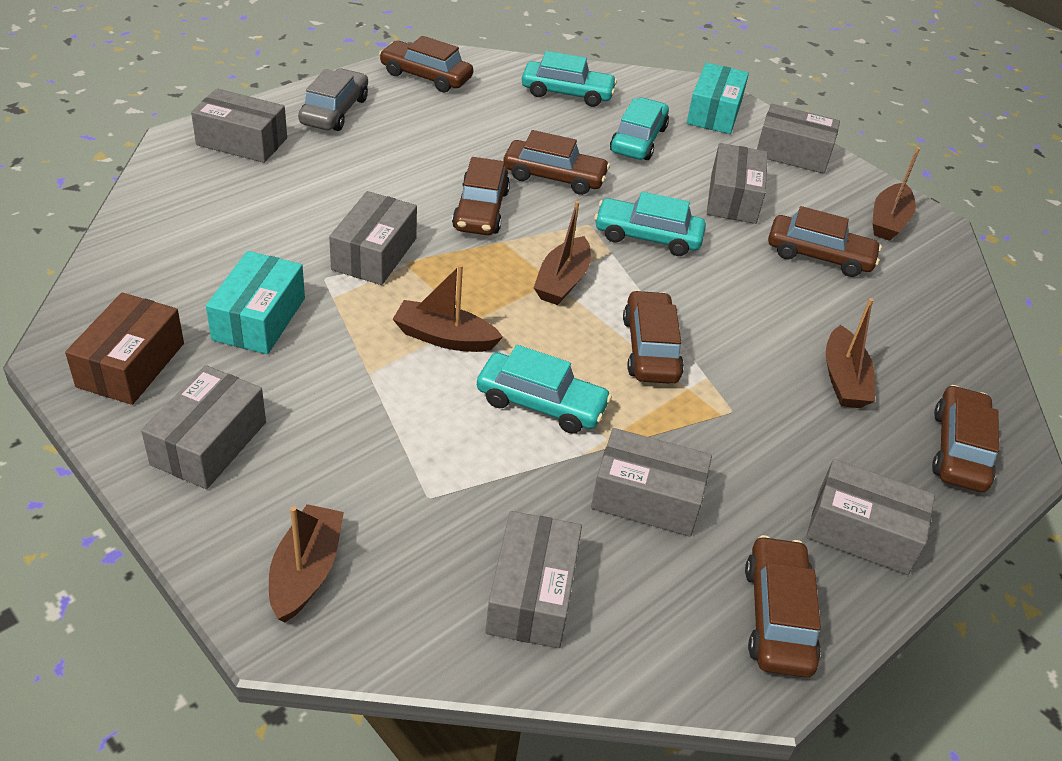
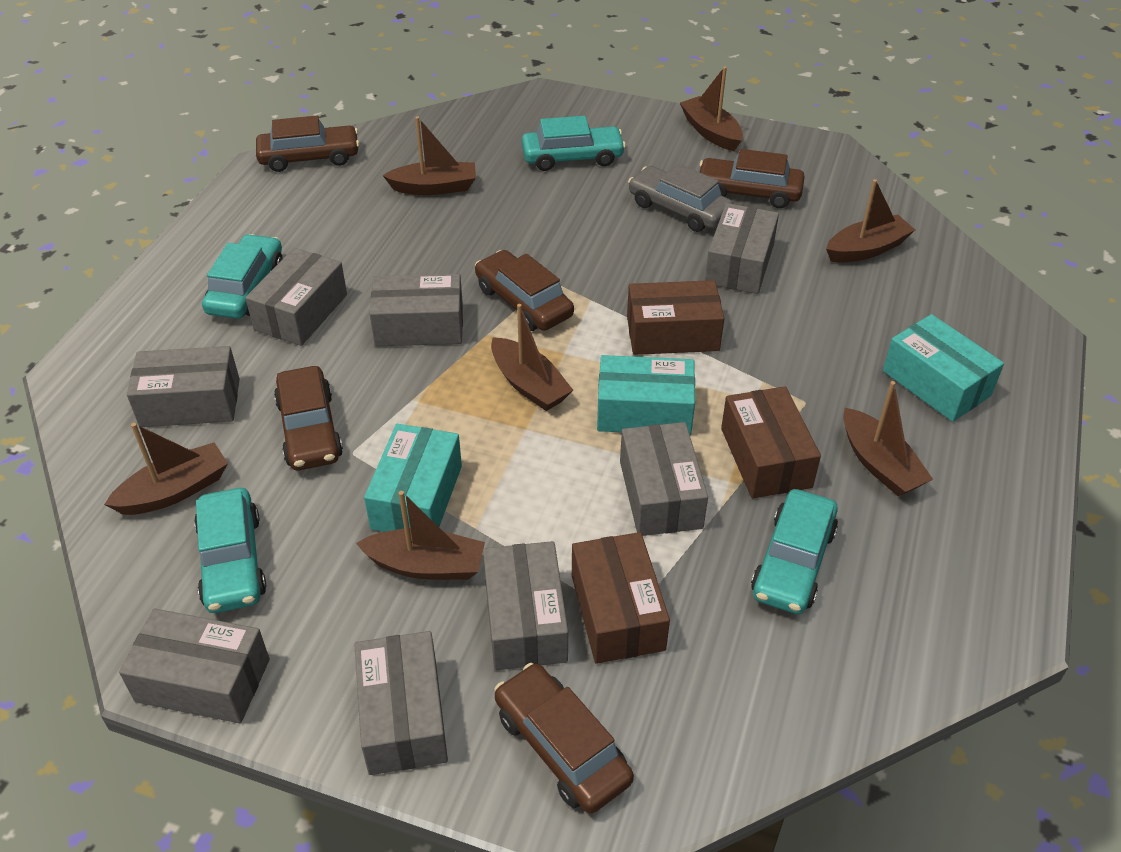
brown boat: 5 -> 7
brown box: 1 -> 3
brown car: 7 -> 5
turquoise box: 2 -> 3

